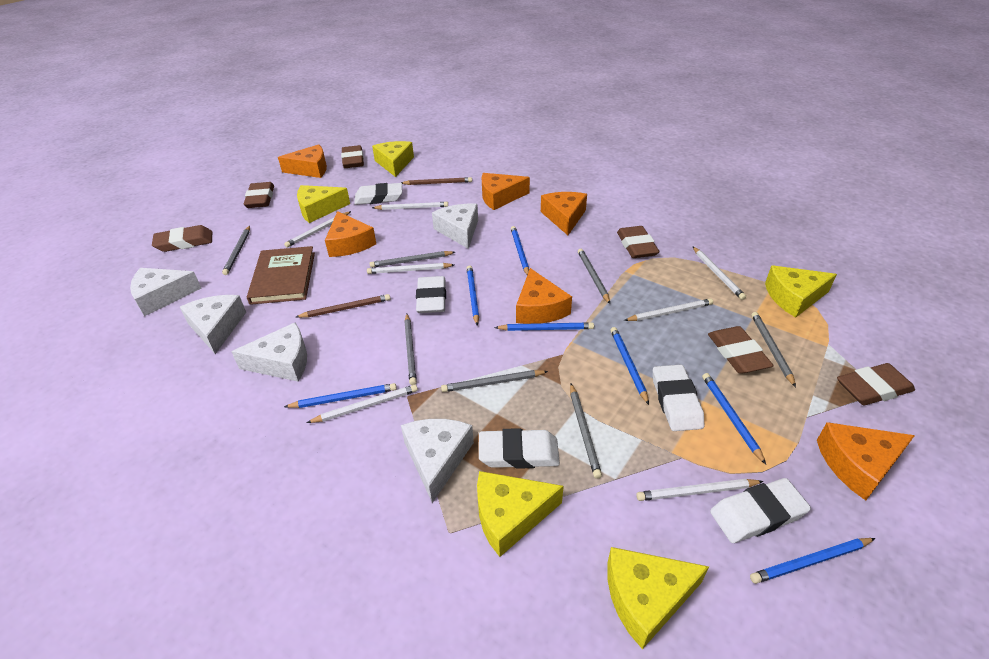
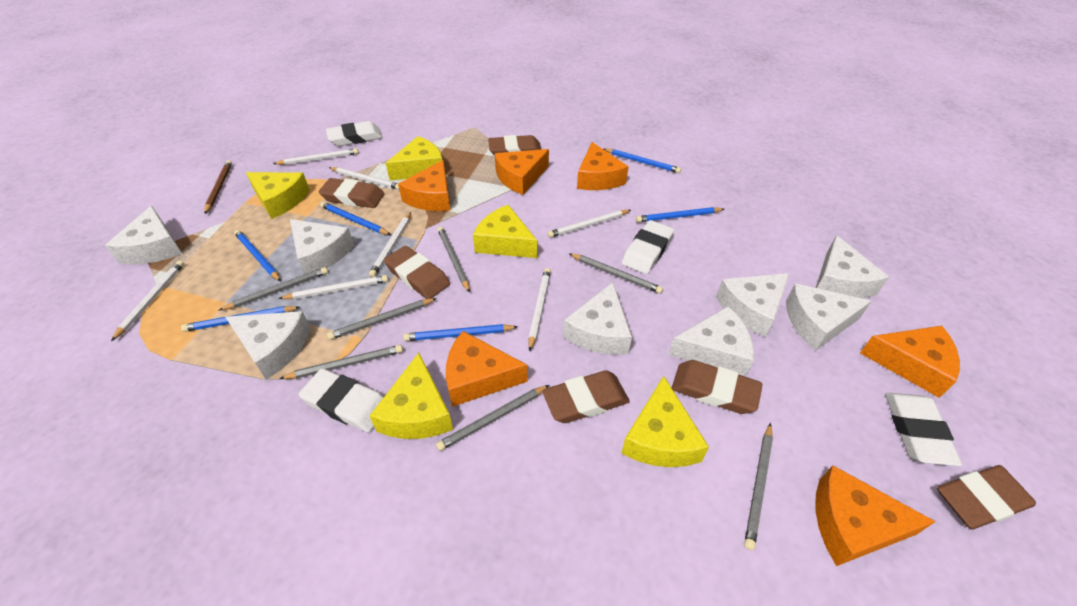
blue pencil: 7 -> 6
brown book: 1 -> 0
brown pencil: 2 -> 1
white cheese: 5 -> 8
white eraser: 5 -> 4

